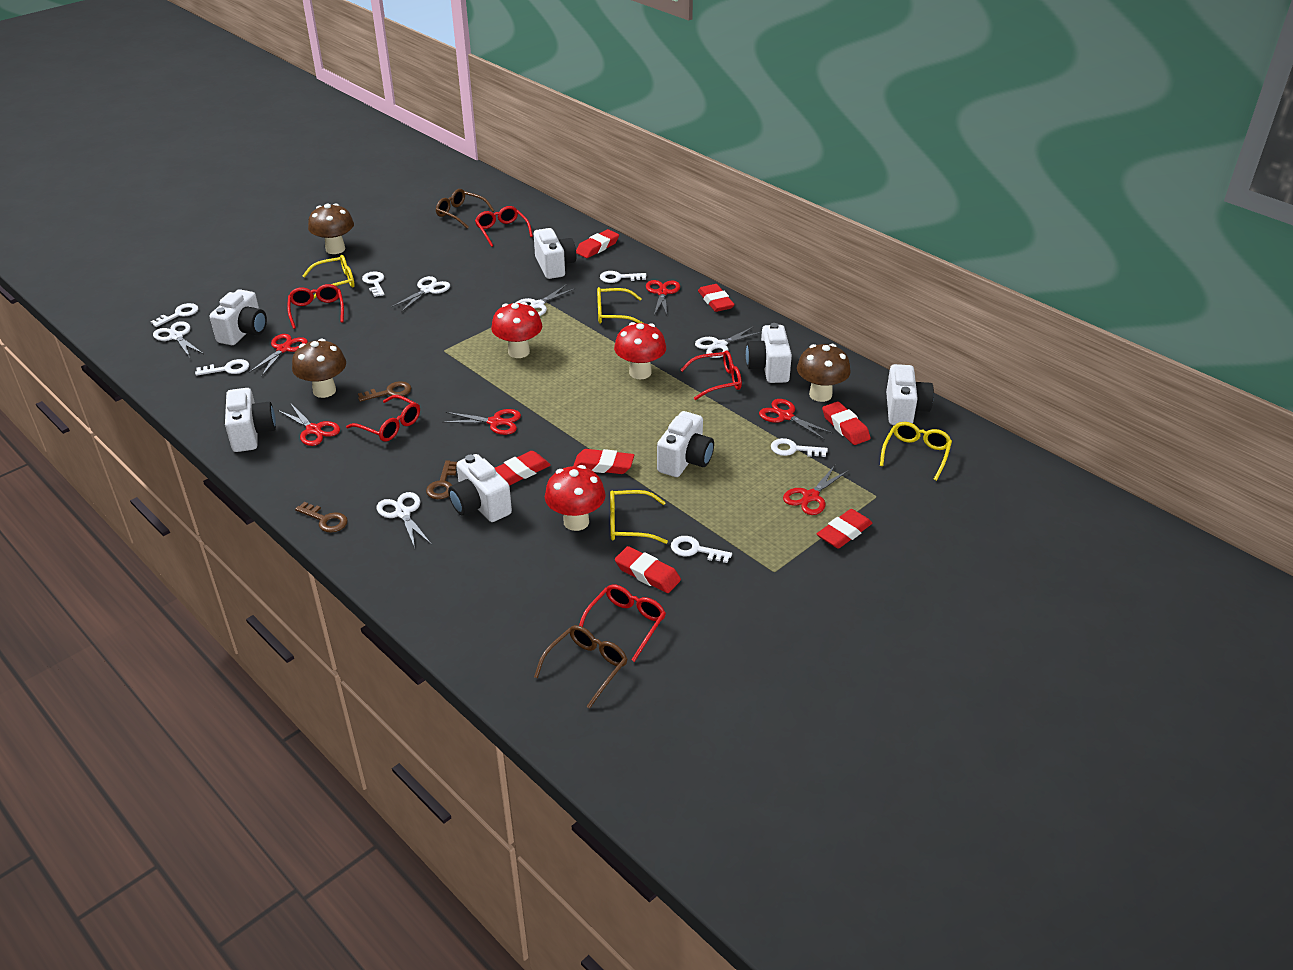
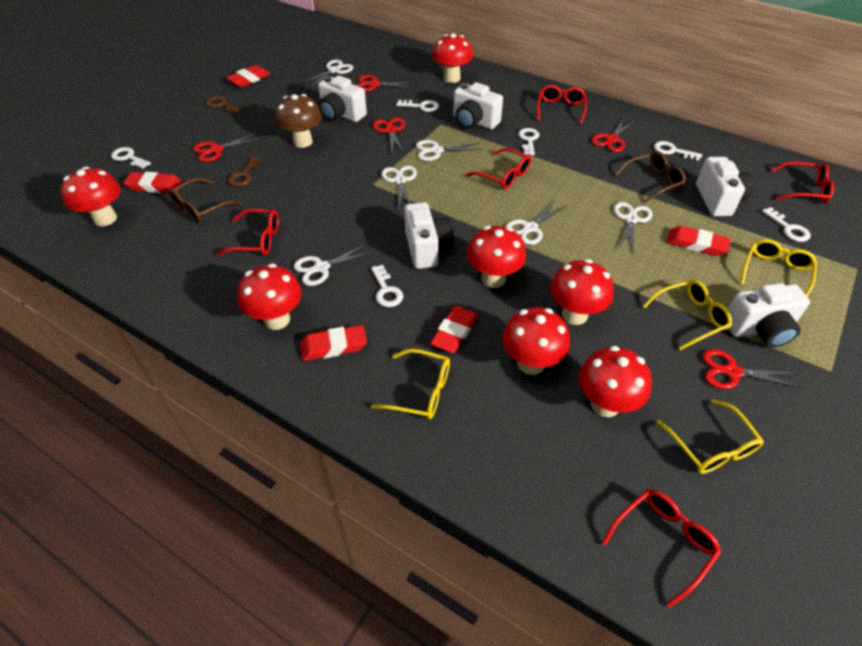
brown key: 3 -> 2
brown mushroom: 3 -> 1
red eraser: 7 -> 5
red mushroom: 3 -> 7
red scissors: 6 -> 5
white camera: 7 -> 5
white scissors: 5 -> 6

